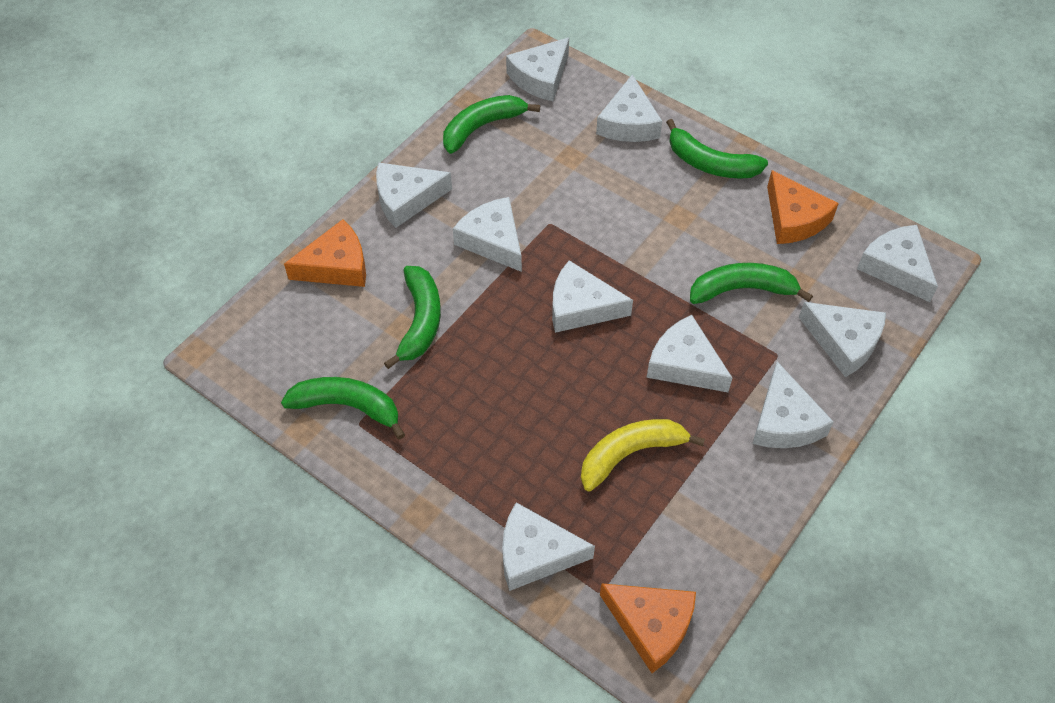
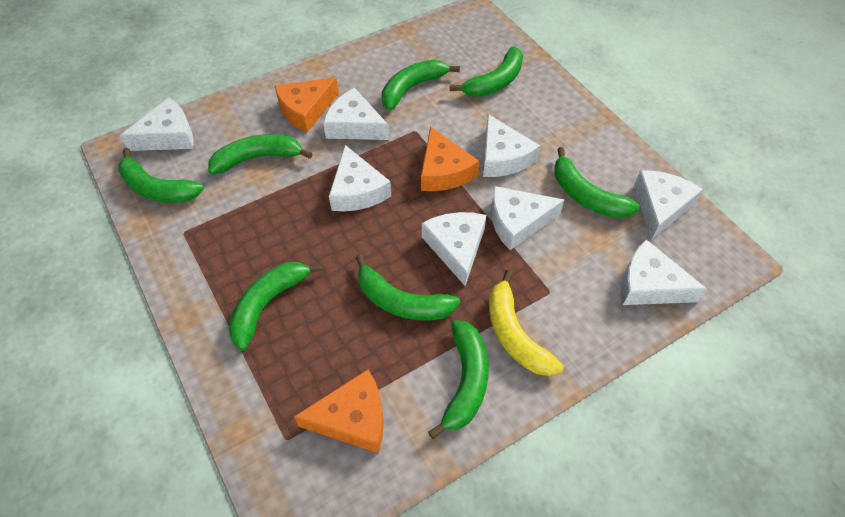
green banana: 5 -> 8
white cheese: 10 -> 8

